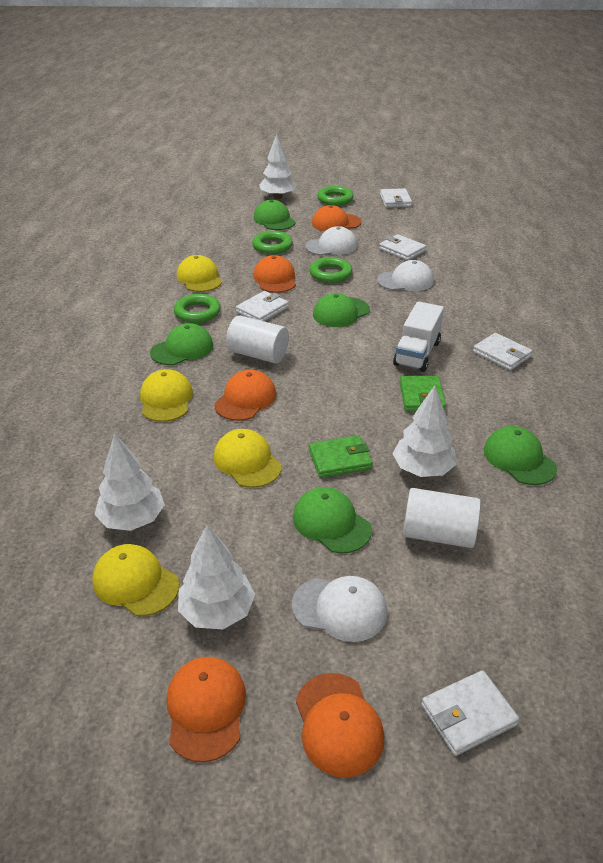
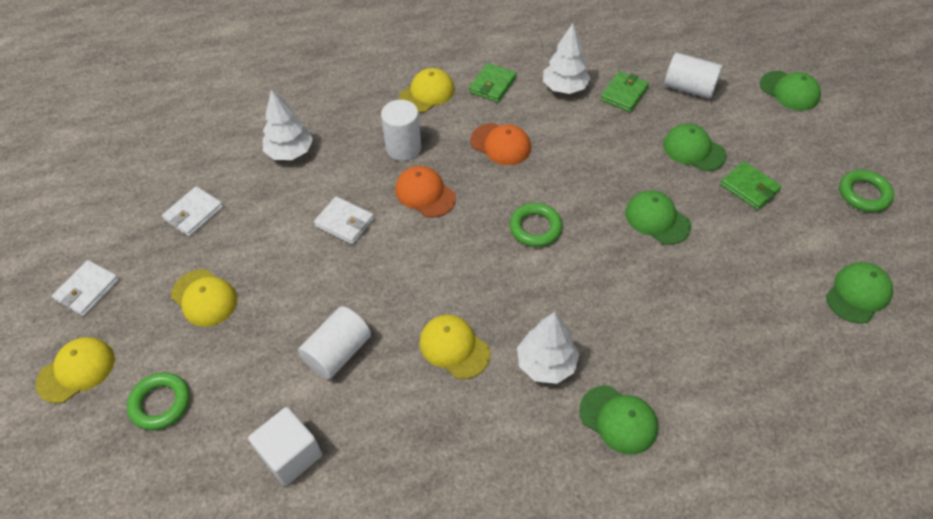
green ring: 4 -> 3
green wallet: 2 -> 3
orange cap: 5 -> 2
white cap: 3 -> 0
white cube: 0 -> 1
white cylinder: 2 -> 3
white tree: 4 -> 3
white truck: 1 -> 0
white wallet: 5 -> 3

